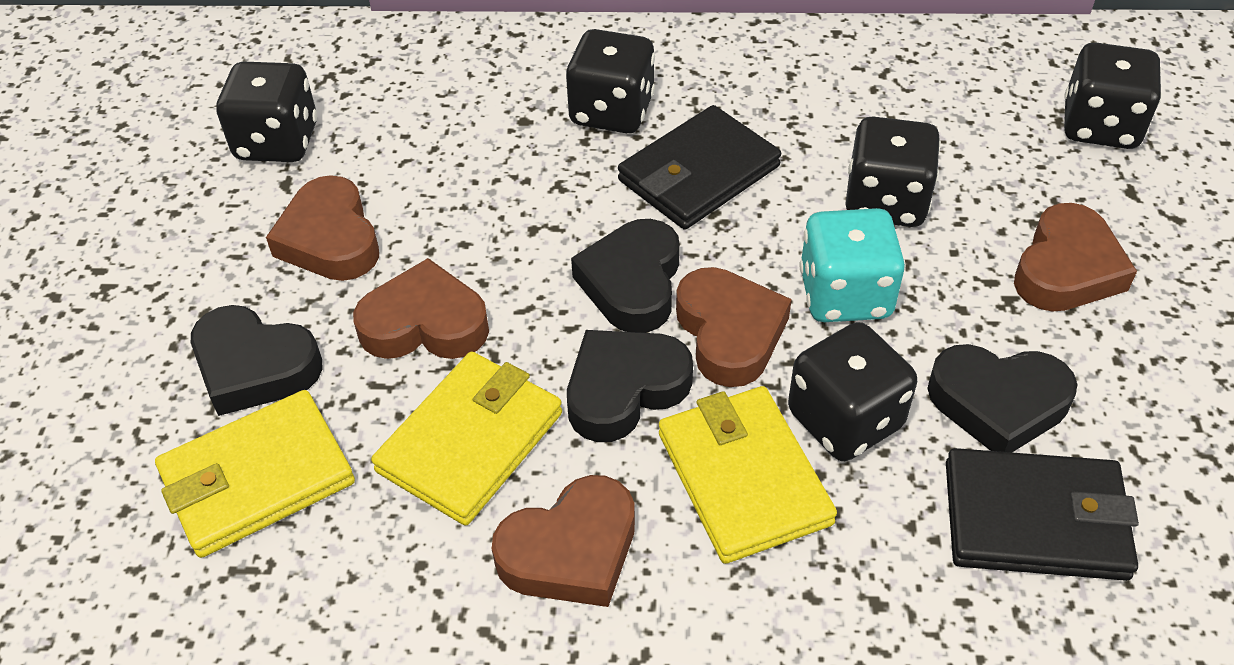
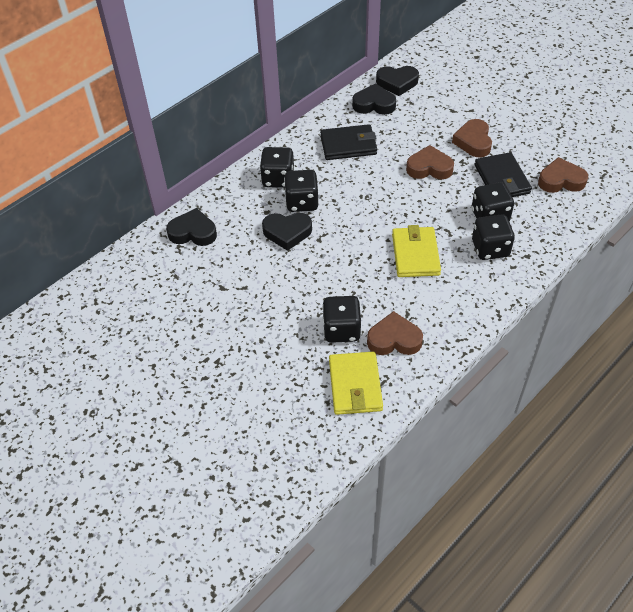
brown heart: 5 -> 4
turquoise dice: 1 -> 0
yellow wallet: 3 -> 2

